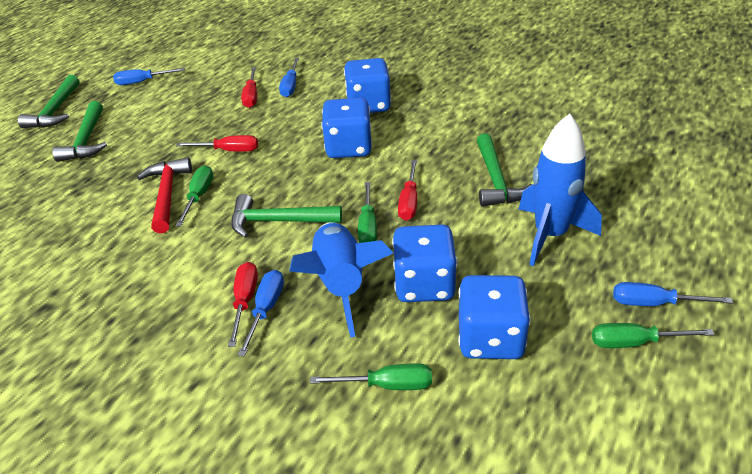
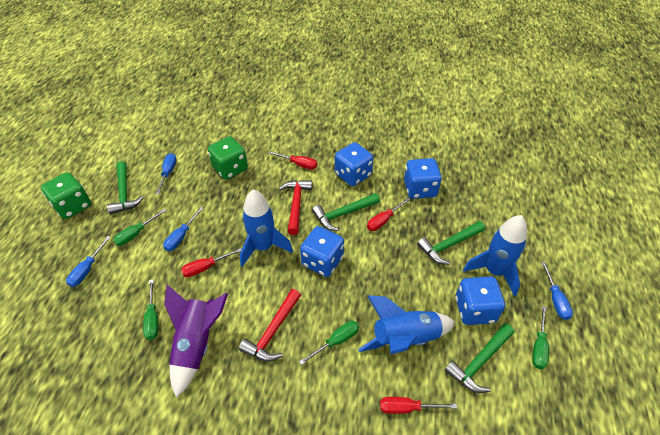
blue rocket: 2 -> 3
green dice: 0 -> 2
purple rocket: 0 -> 1
red hammer: 1 -> 2

